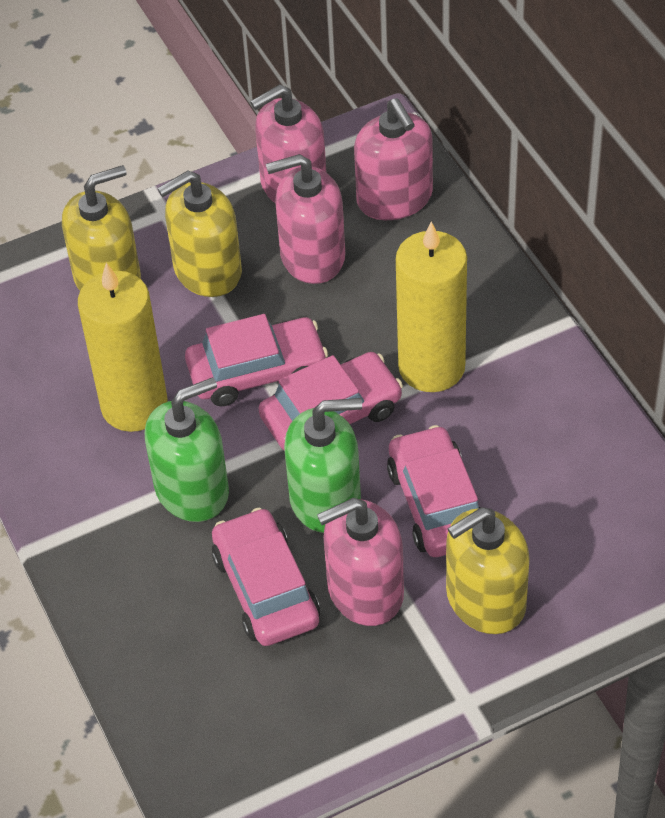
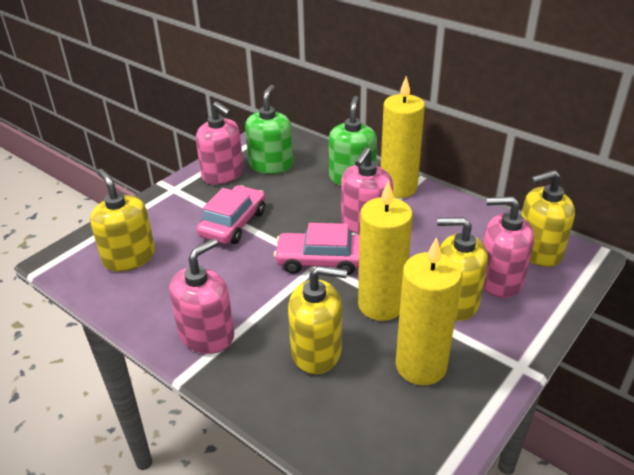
pink car: 4 -> 2
yellow candle: 2 -> 3
yellow soap dispenser: 3 -> 4

